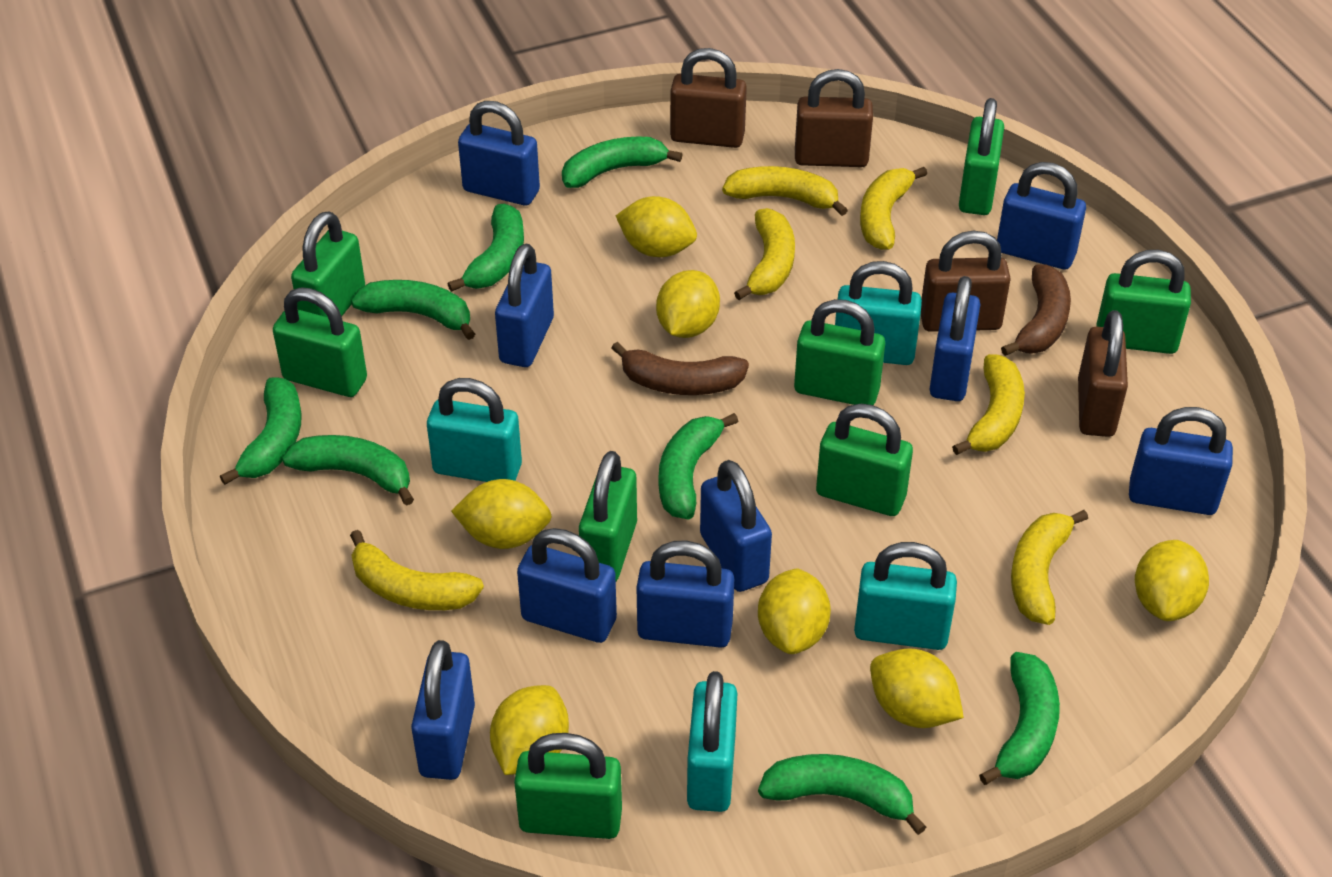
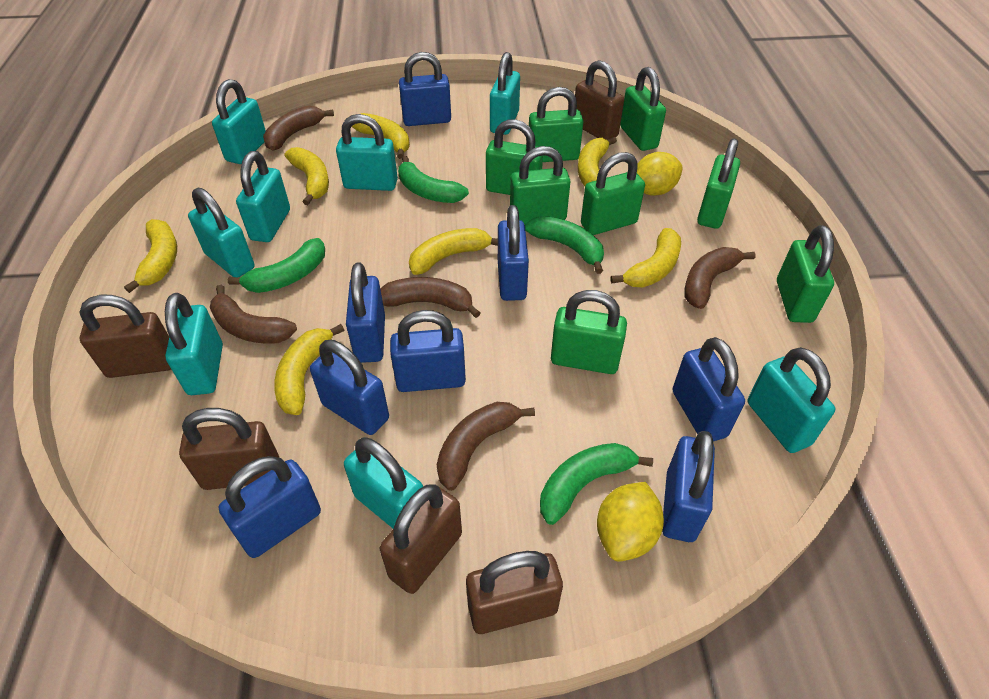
blue padlock: 9 -> 8
brown banana: 2 -> 5
brown padlock: 4 -> 5
green banana: 8 -> 4
turquoise padlock: 4 -> 8
yellow banana: 6 -> 7
yellow lemon: 7 -> 2

